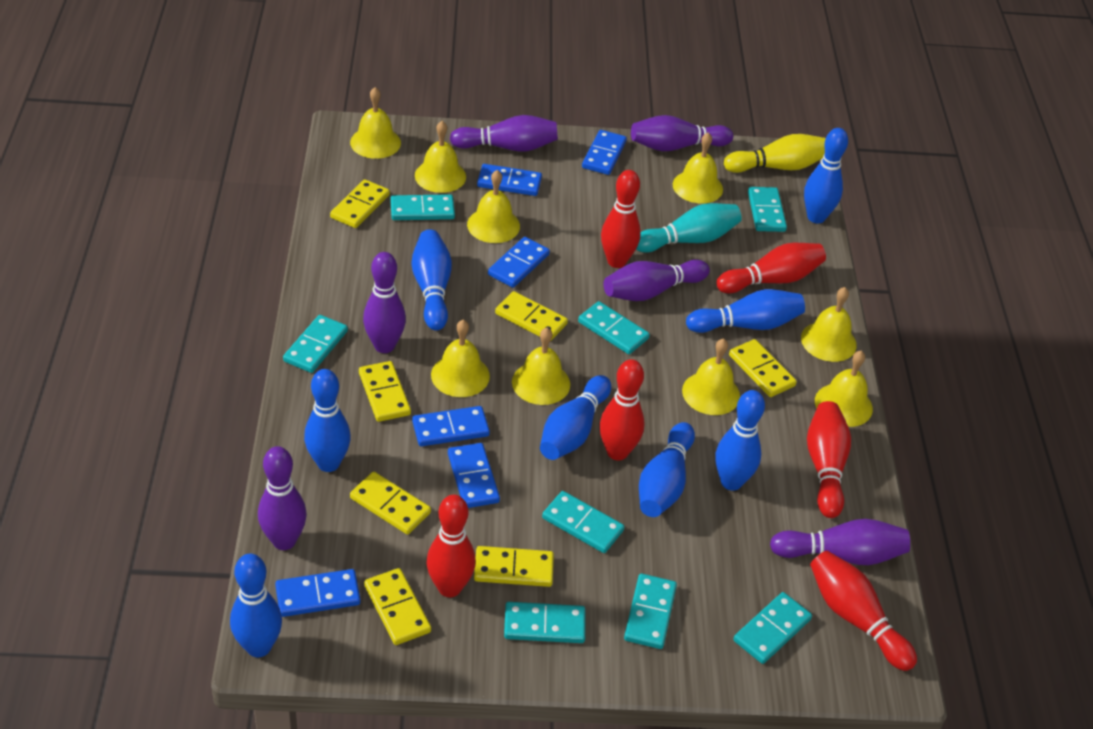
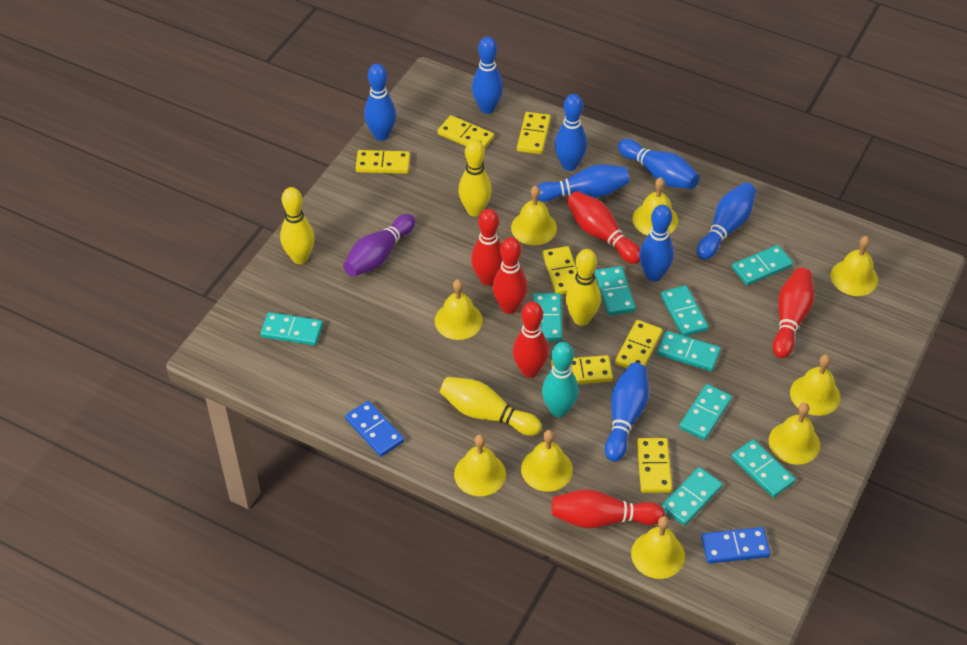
blue domino: 6 -> 2
purple bowling pin: 6 -> 1
turquoise domino: 8 -> 9
yellow bowling pin: 1 -> 4

